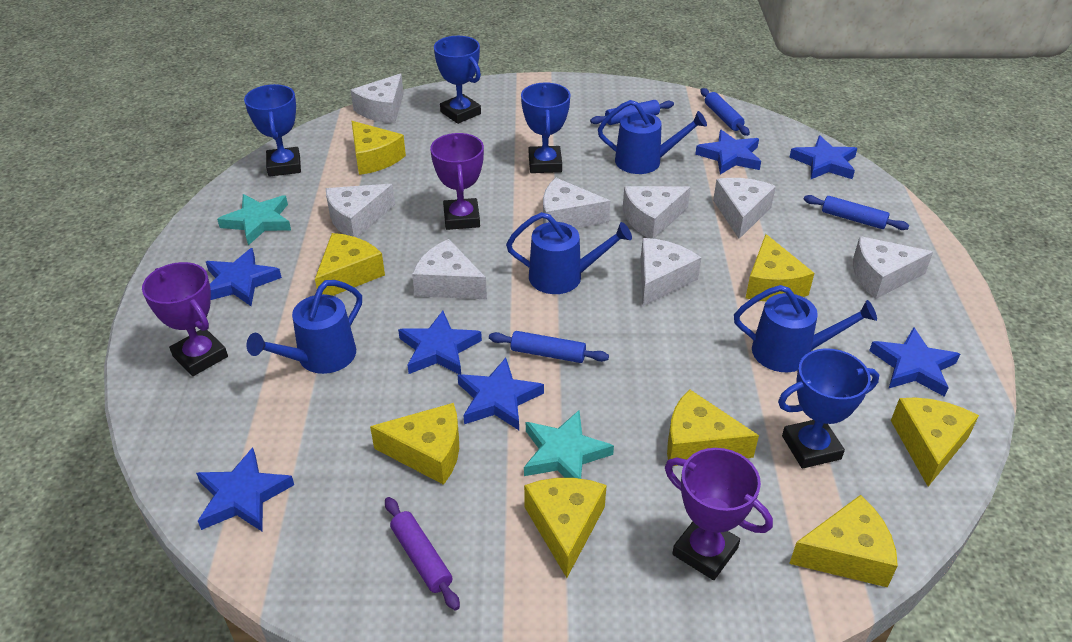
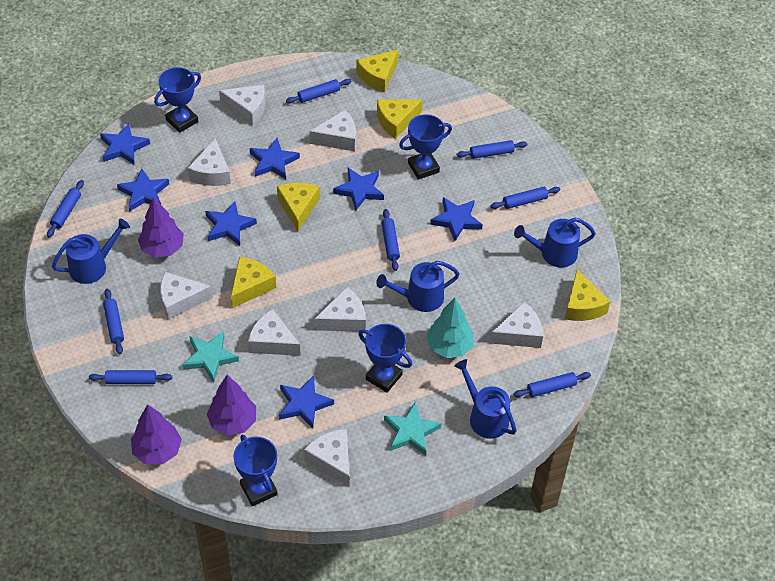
blue rolling pin: 4 -> 8
purple rolling pin: 1 -> 0
purple tree: 0 -> 3
purple trophy: 3 -> 0
turquoise tree: 0 -> 1
yellow cheese: 8 -> 5

